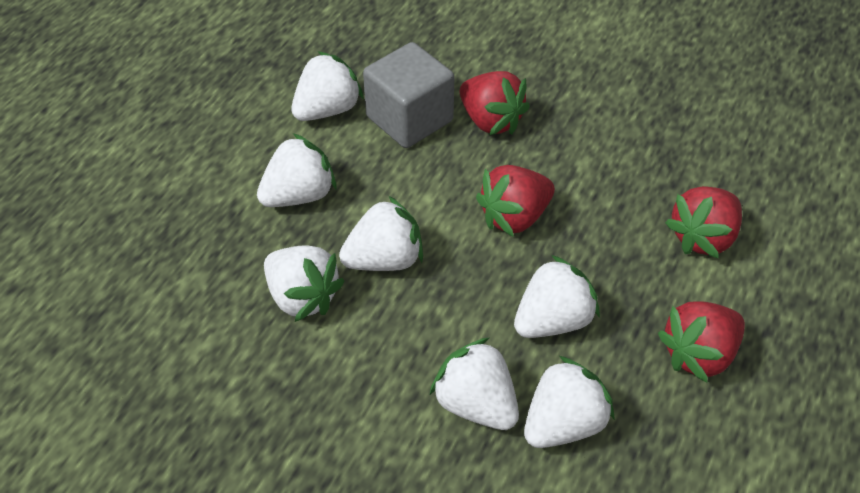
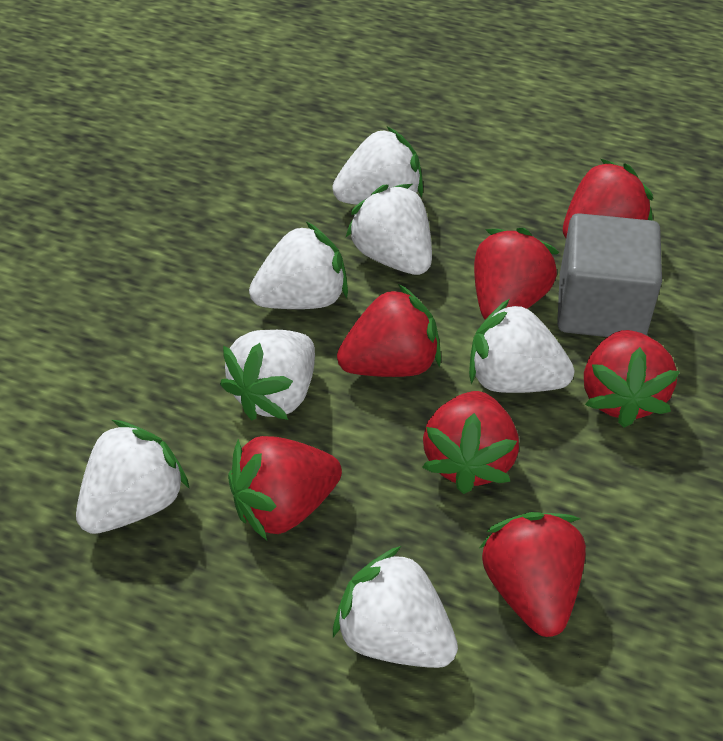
red strawberry: 4 -> 7

